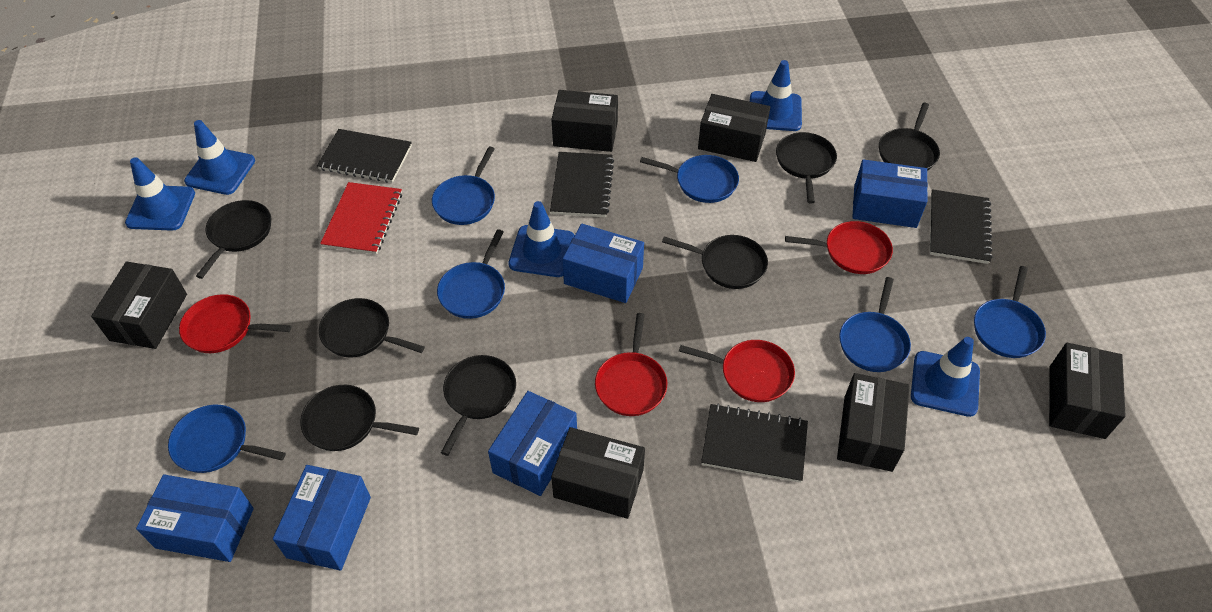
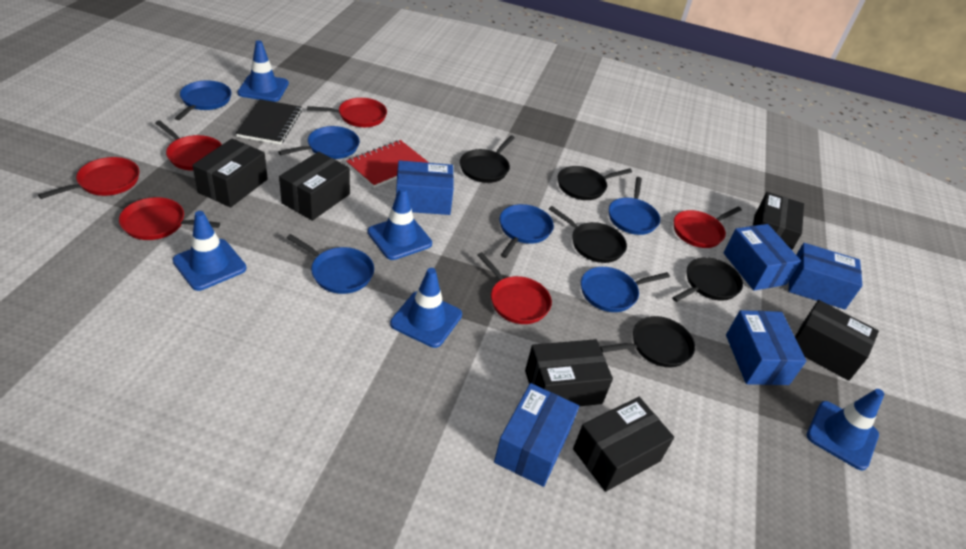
black notebook: 4 -> 1
black pan: 7 -> 5
red pan: 4 -> 6

